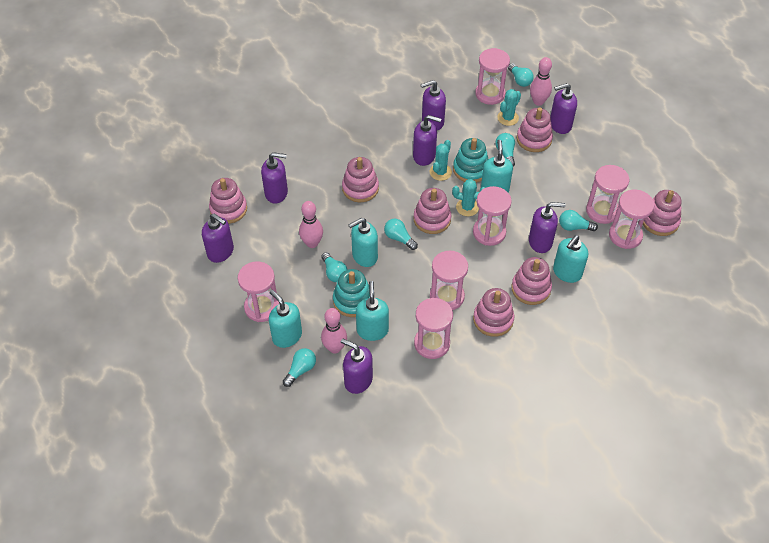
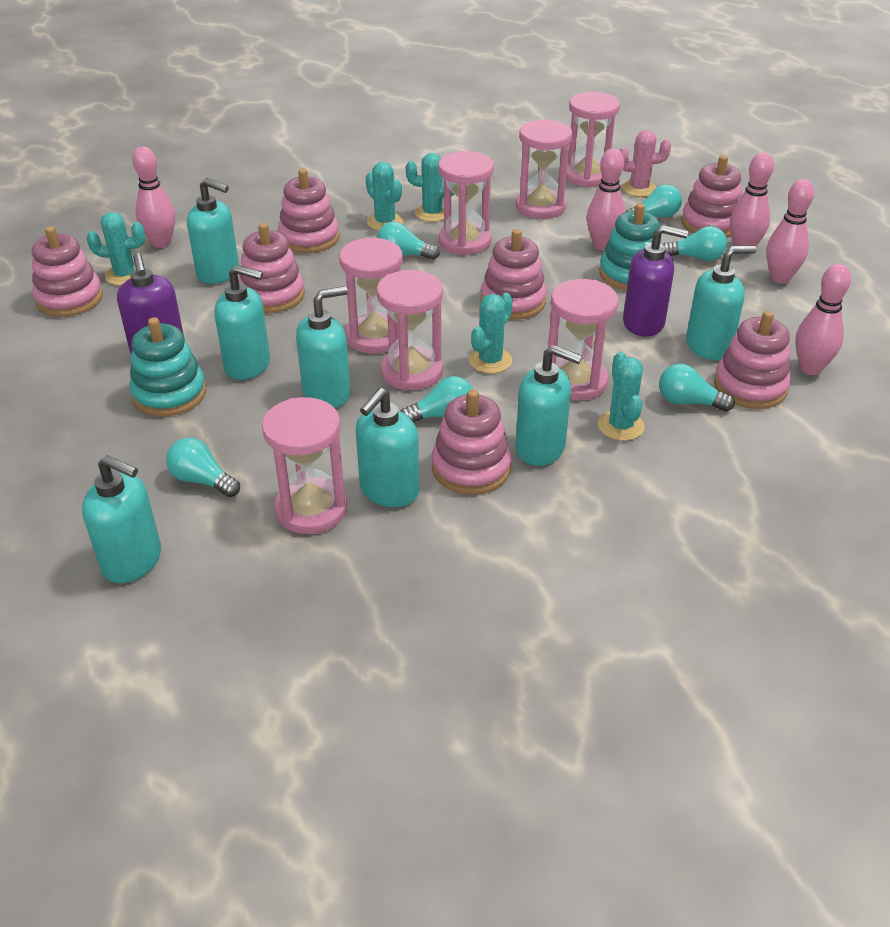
pink bowling pin: 3 -> 5
pink cactus: 0 -> 1
purple soap dispenser: 7 -> 2
turquoise cactus: 3 -> 5
turquoise soap dispenser: 5 -> 7

